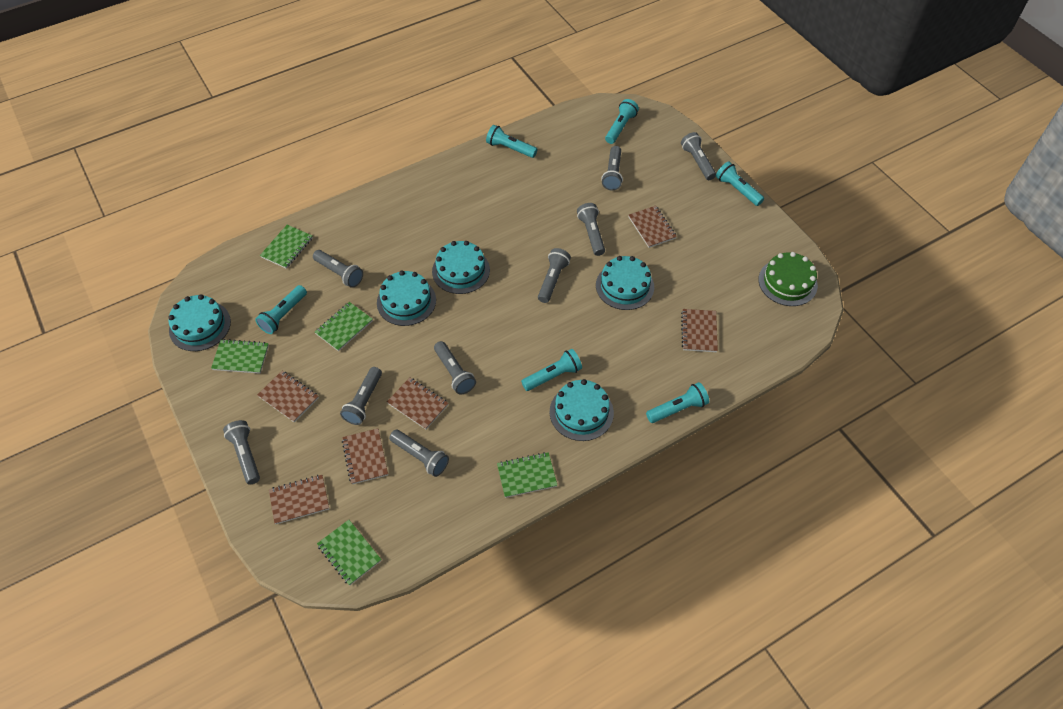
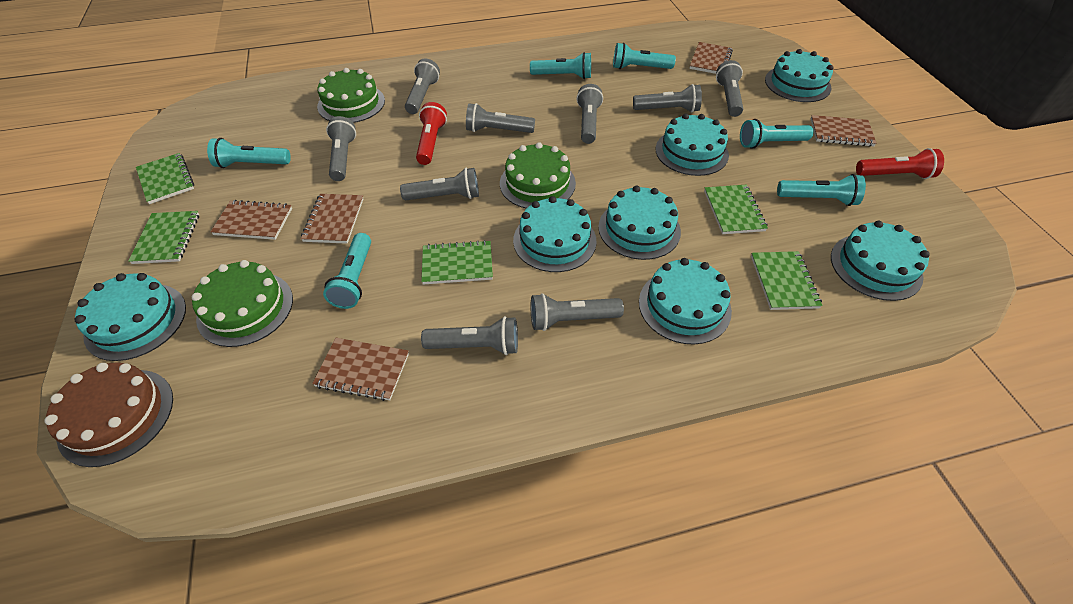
brown cake: 0 -> 1
brown notebook: 6 -> 5
green cake: 1 -> 3
red flashlight: 0 -> 2
turquoise cake: 5 -> 7

